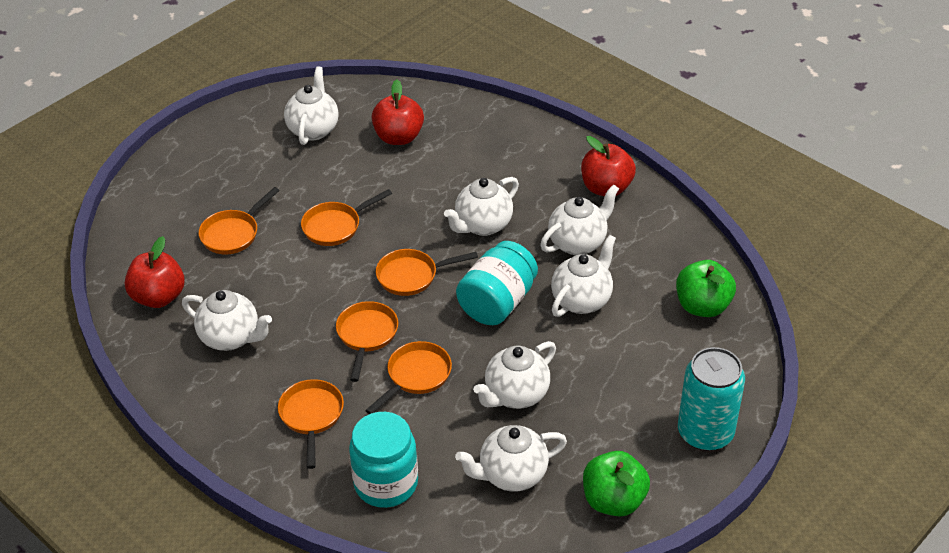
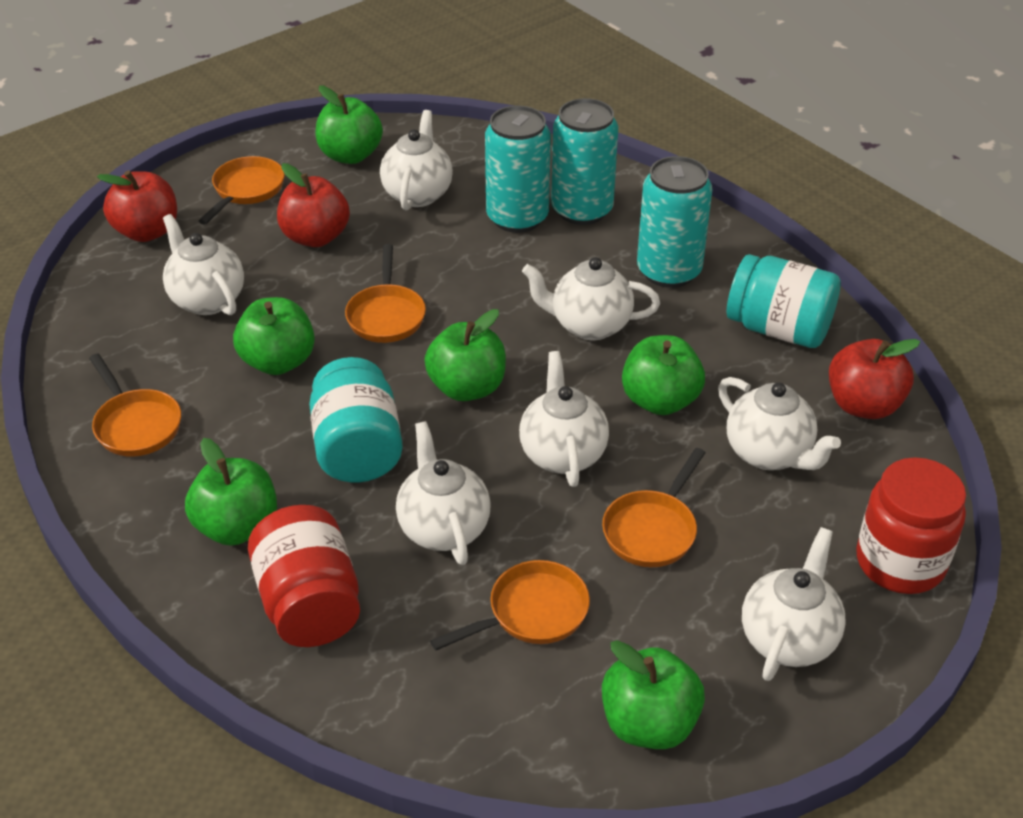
green apple: 2 -> 6
orange pan: 6 -> 5
red jar: 0 -> 2
turquoise can: 1 -> 3

